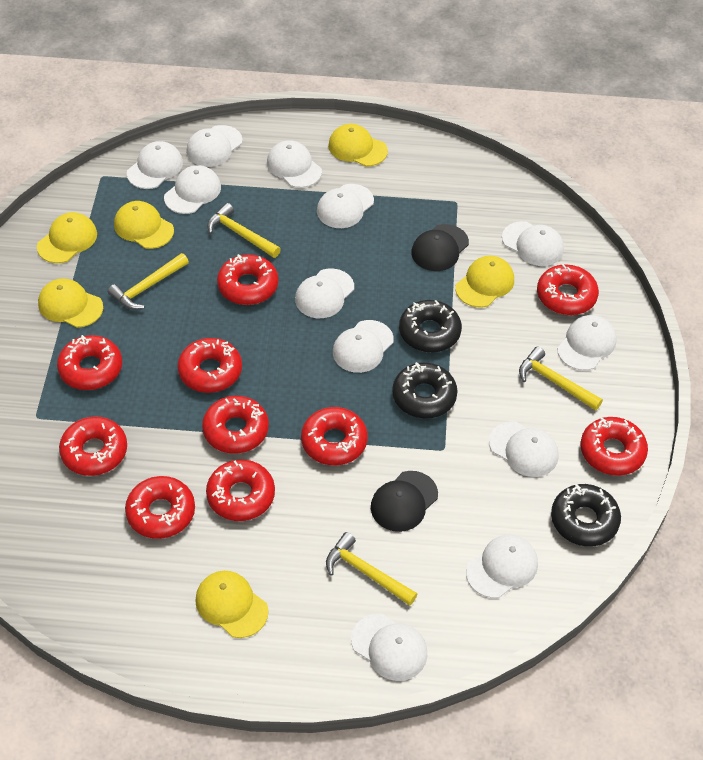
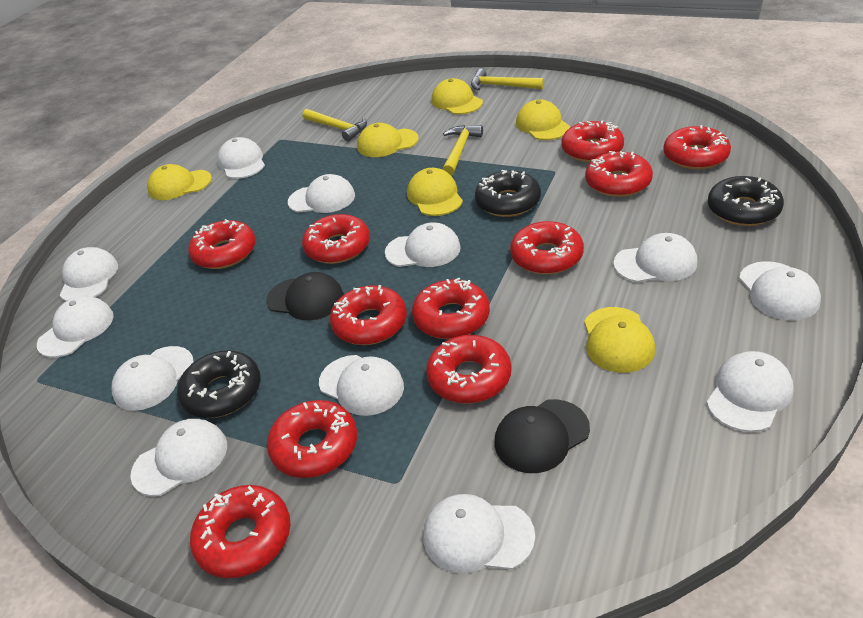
red donut: 10 -> 11
yellow hammer: 4 -> 3

